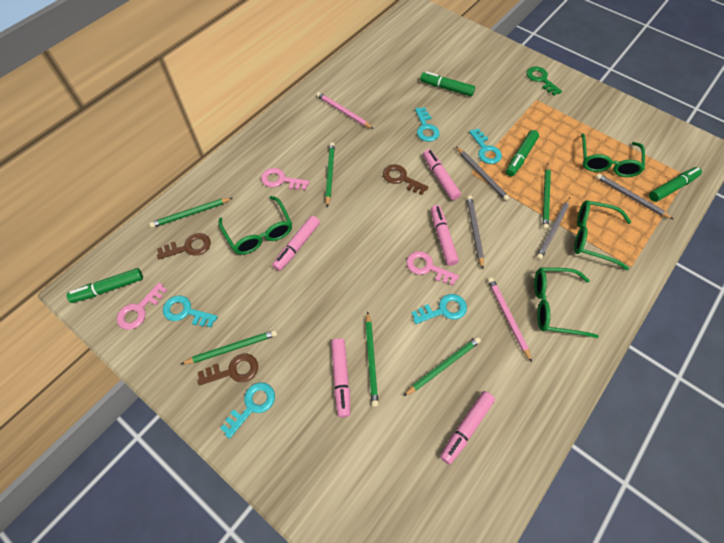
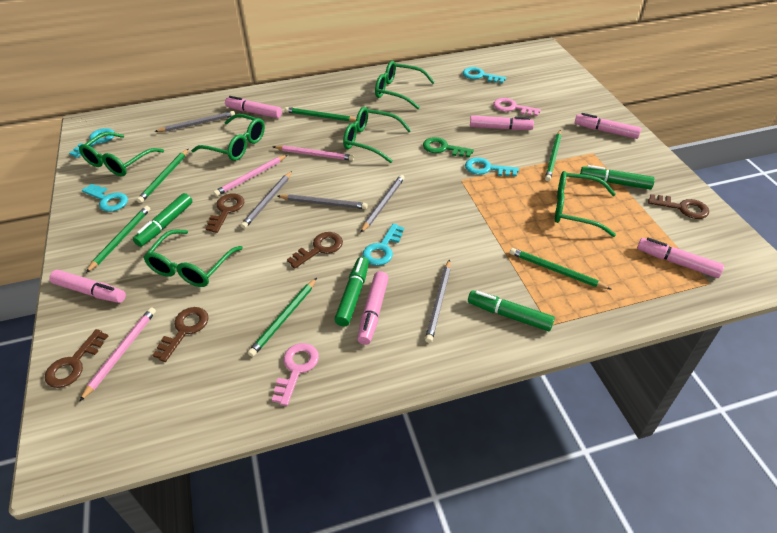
brown key: 3 -> 5
green glasses: 4 -> 6
grey pencil: 4 -> 5
pink key: 3 -> 2
pink marker: 5 -> 6
pink pencil: 2 -> 3

